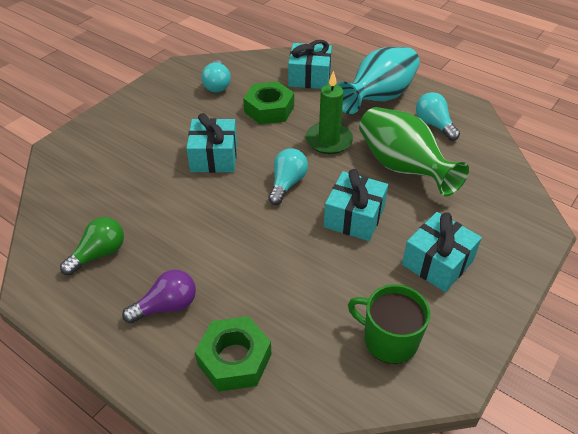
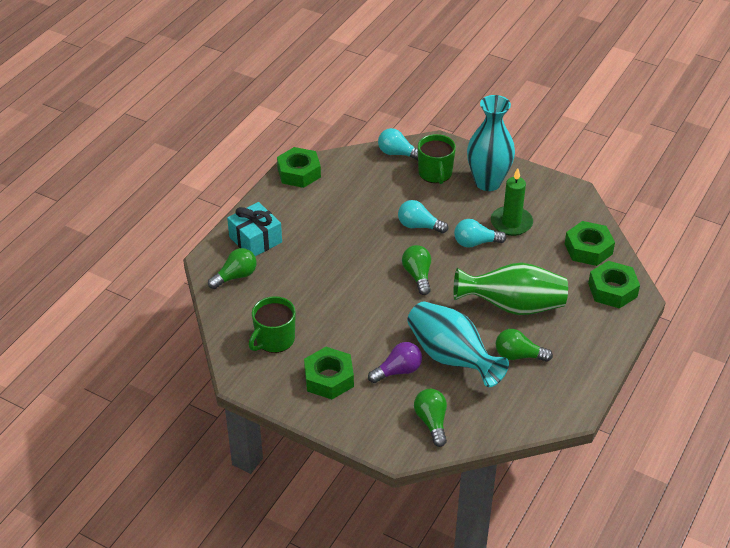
green light bulb: 1 -> 4
green mug: 1 -> 2
green nut: 2 -> 4
turquoise gift: 4 -> 1
turquoise vase: 1 -> 2

